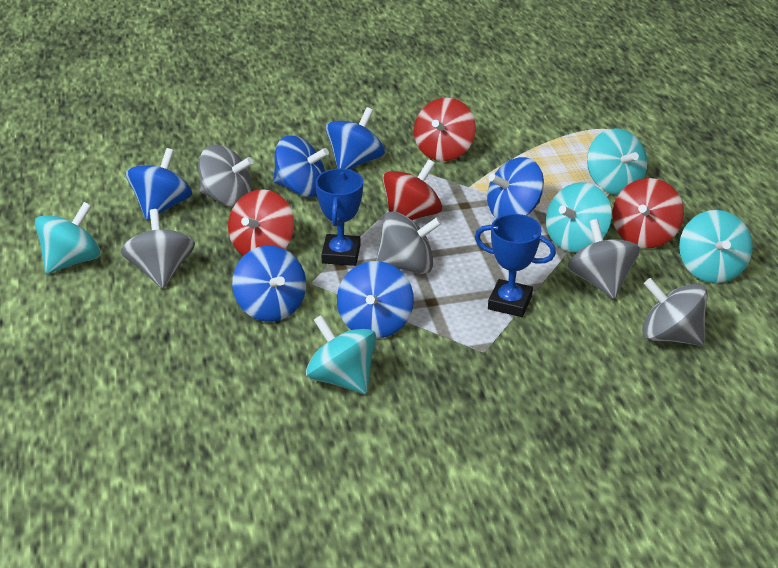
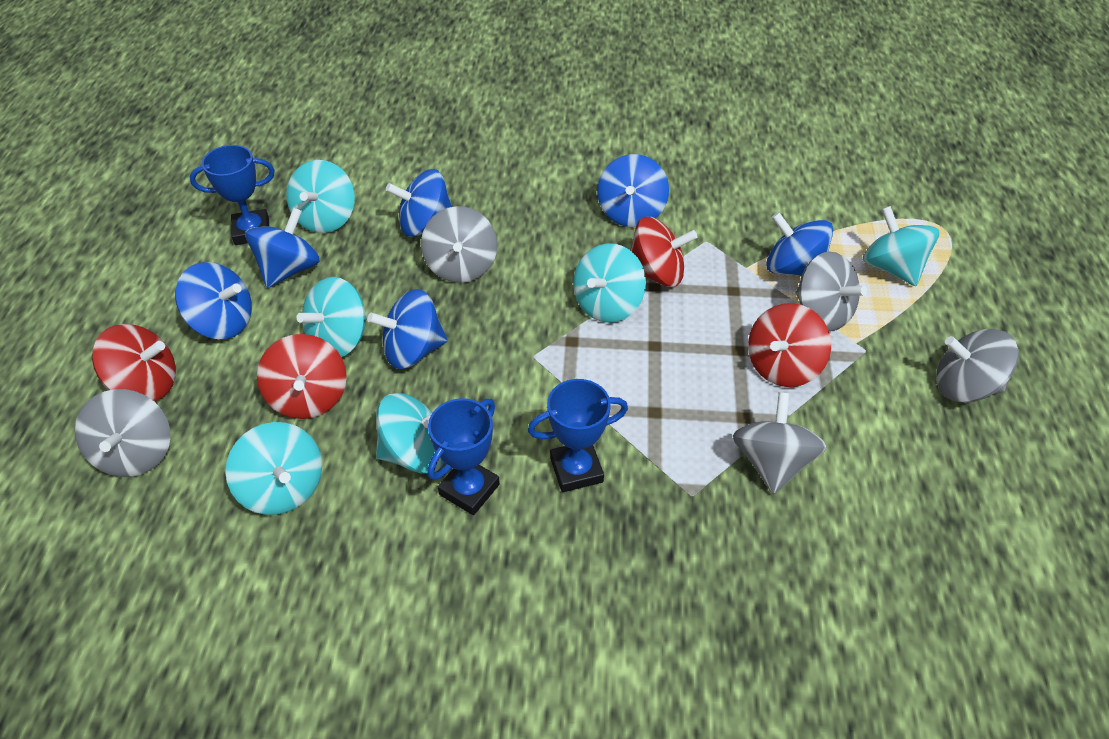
blue trophy: 2 -> 3
turquoise spinning top: 5 -> 6

